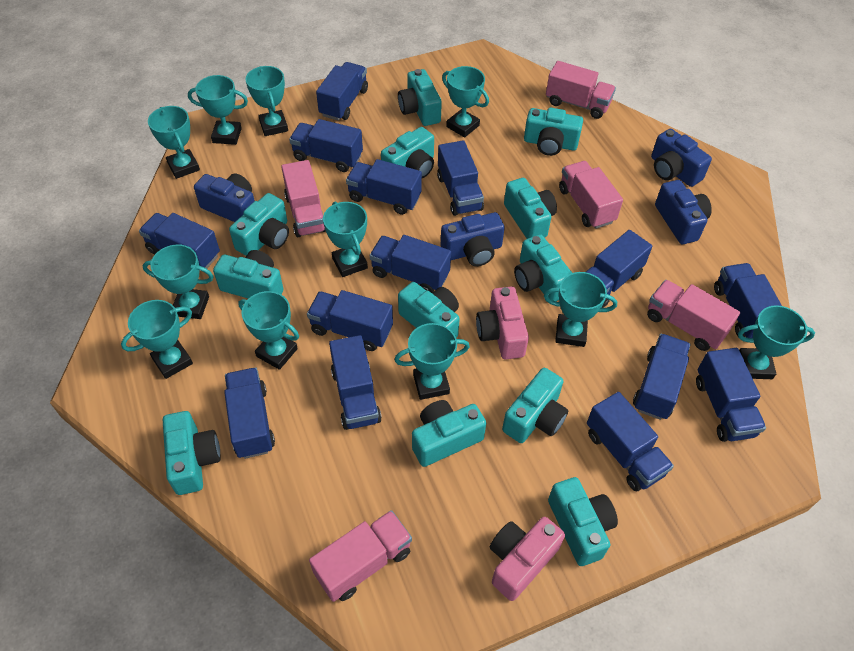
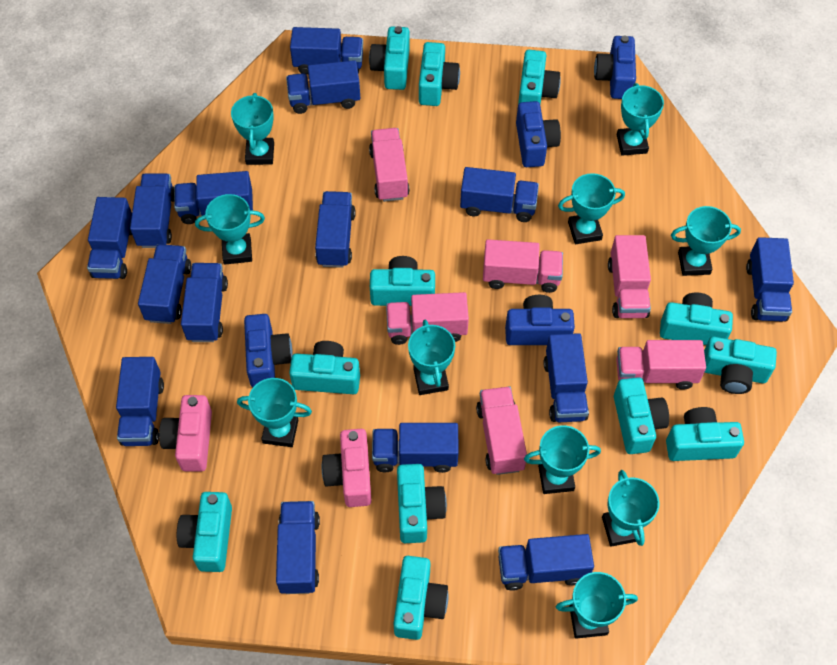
blue truck: 14 -> 15
pink truck: 5 -> 6
turquoise trophy: 11 -> 10

